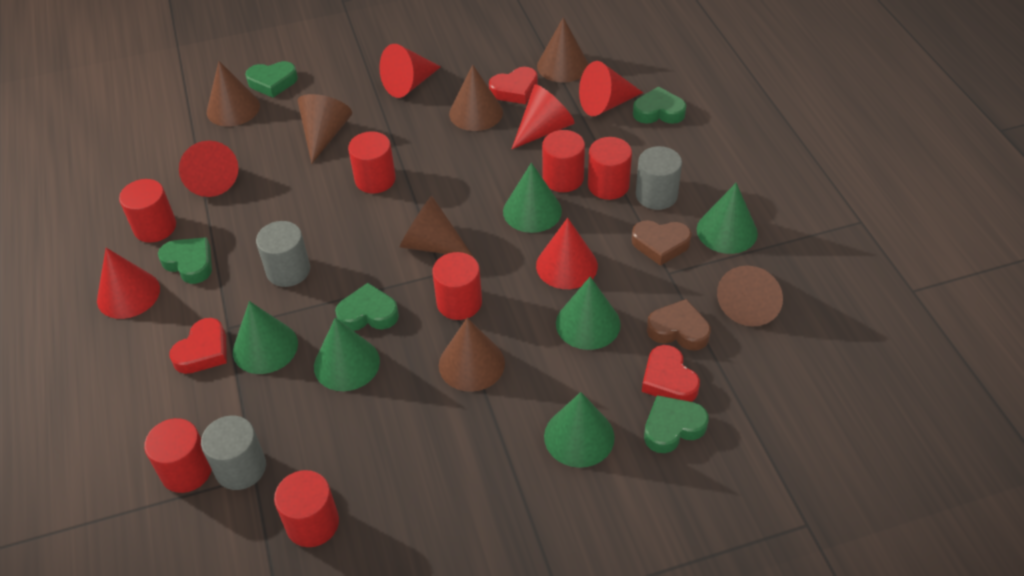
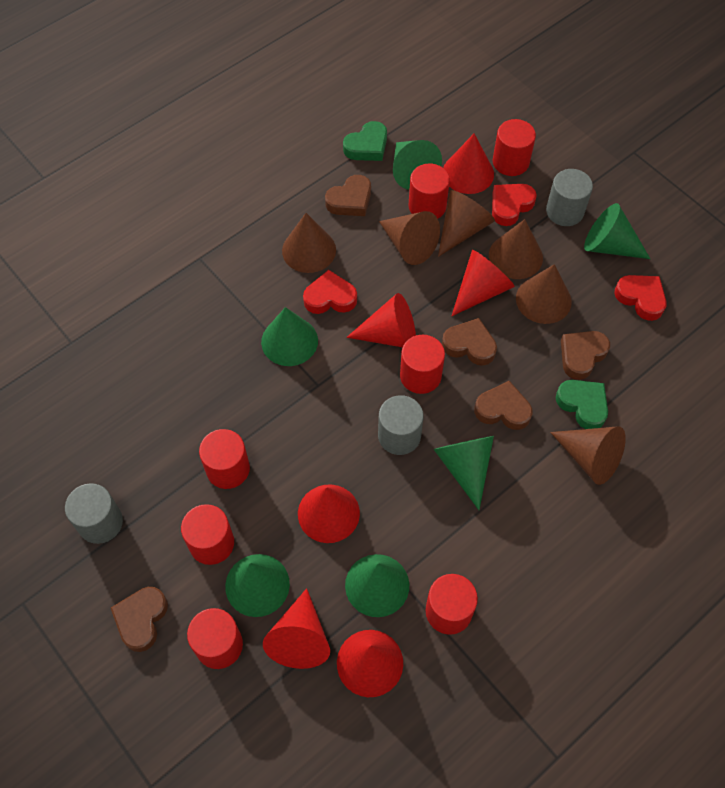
brown cone: 7 -> 6
brown heart: 2 -> 5
green heart: 5 -> 2

